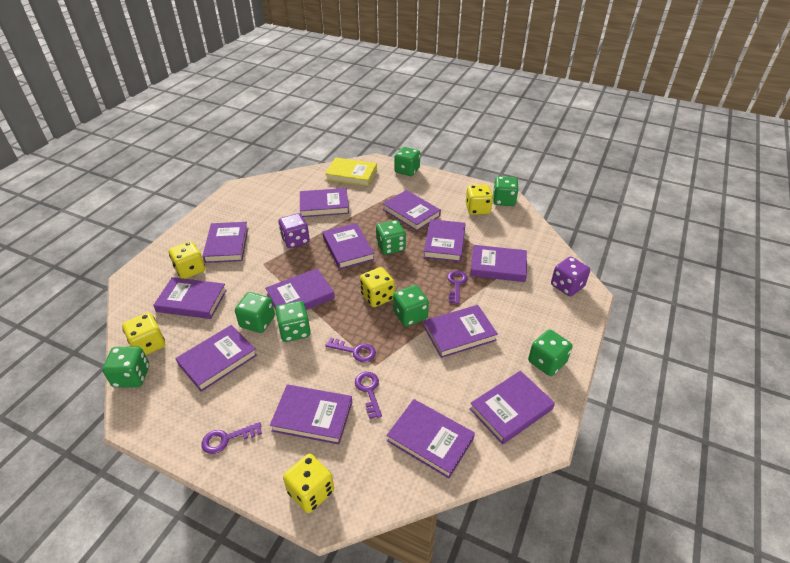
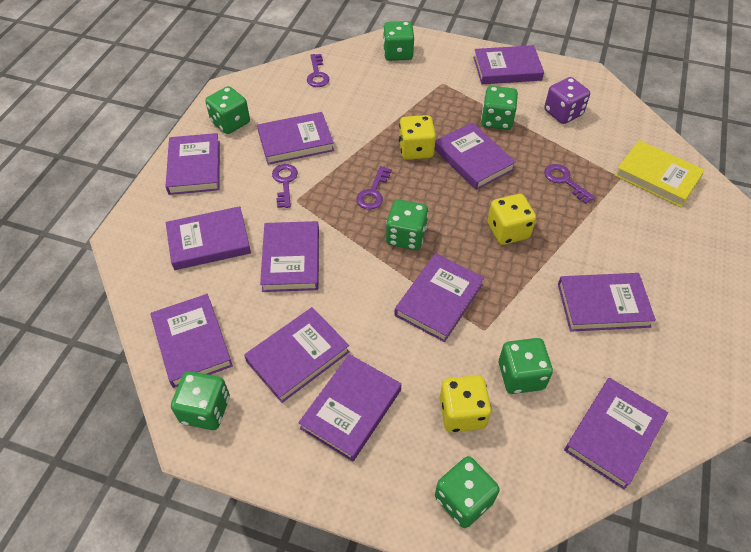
green dice: 8 -> 7
purple book: 13 -> 12
purple dice: 2 -> 1
yellow dice: 5 -> 3

